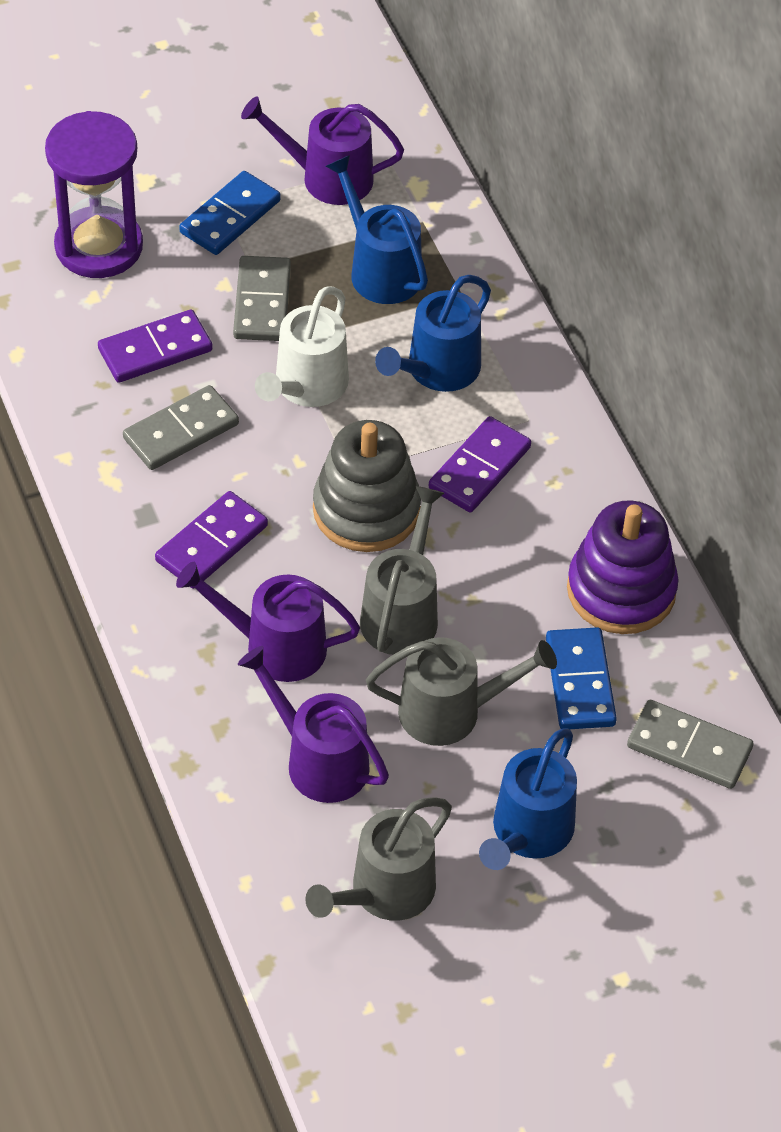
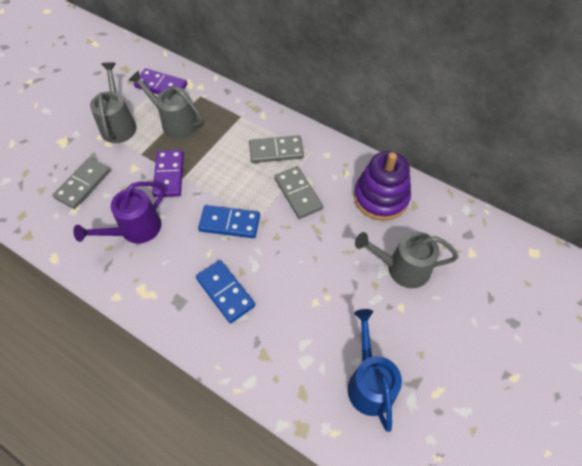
blue watering can: 3 -> 1
grey stacking toy: 1 -> 0
purple domino: 3 -> 2
purple hourglass: 1 -> 0
purple watering can: 3 -> 1
white watering can: 1 -> 0

